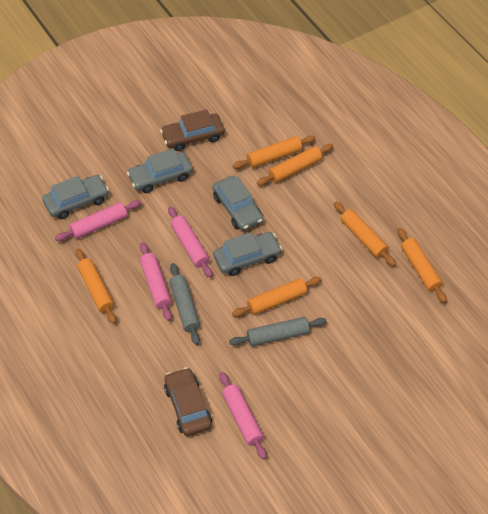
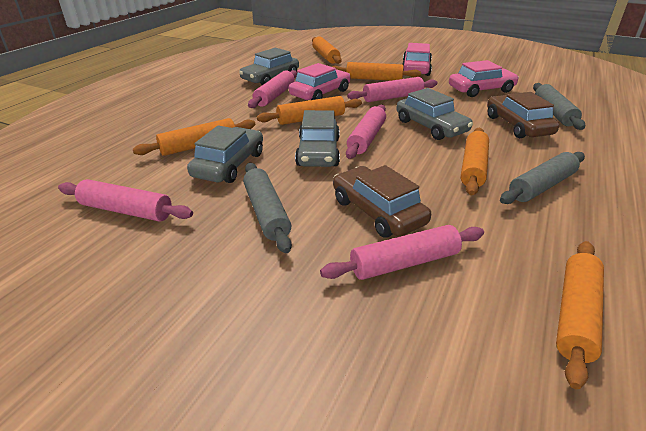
grey rolling pin: 2 -> 3
pink car: 0 -> 3
pink rolling pin: 4 -> 5

